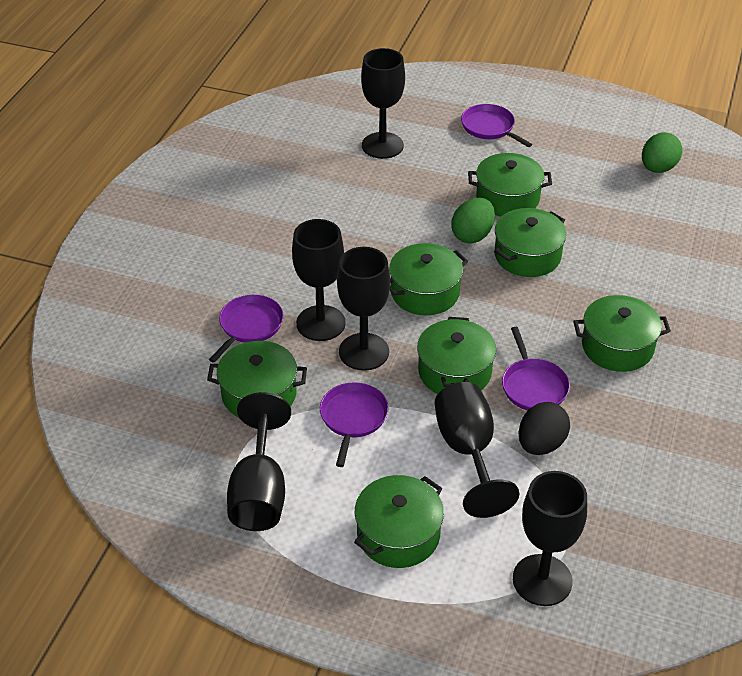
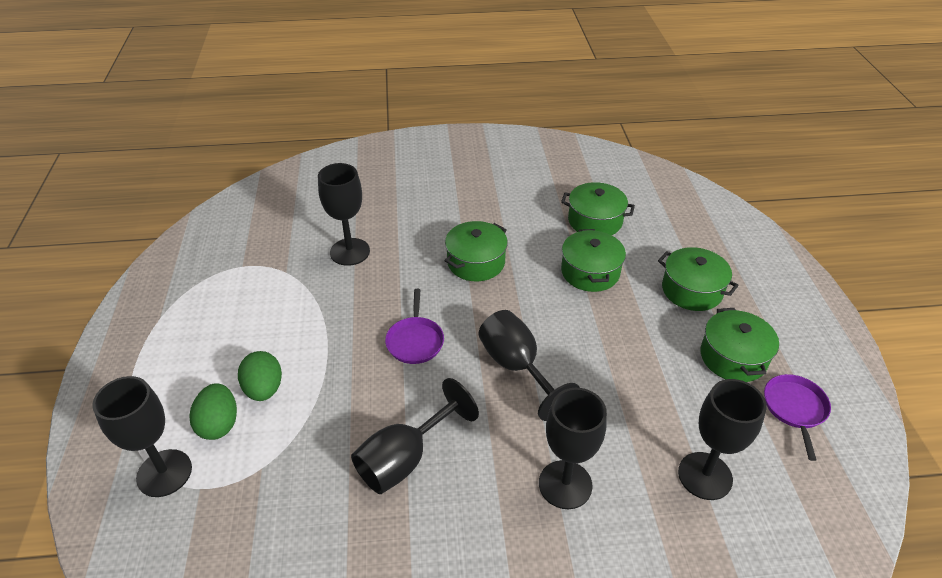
black egg: 1 -> 0
green pot: 7 -> 5
purple pan: 4 -> 2

